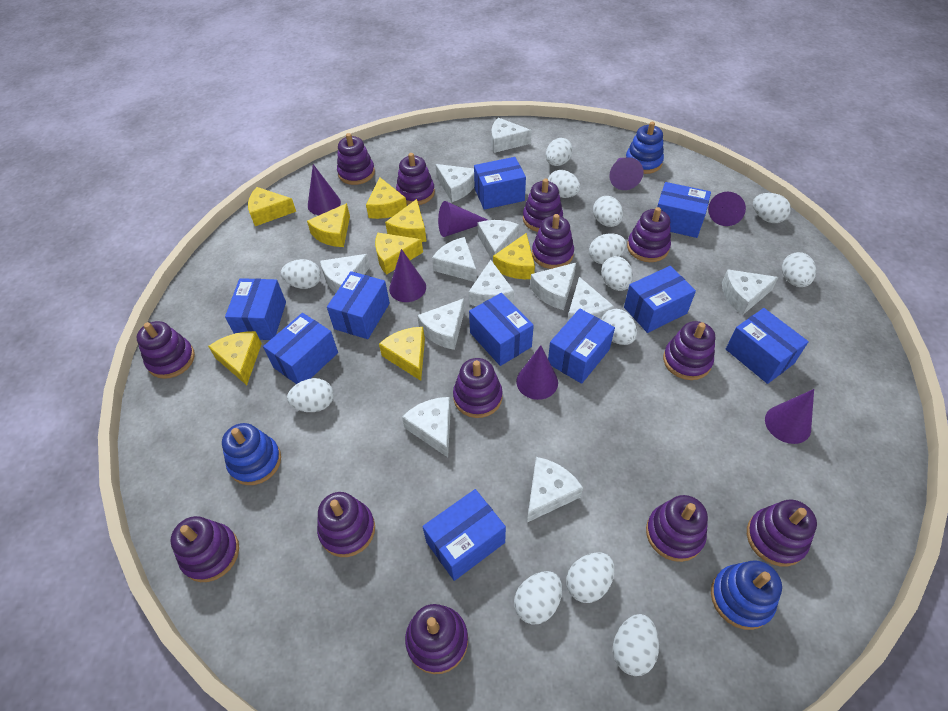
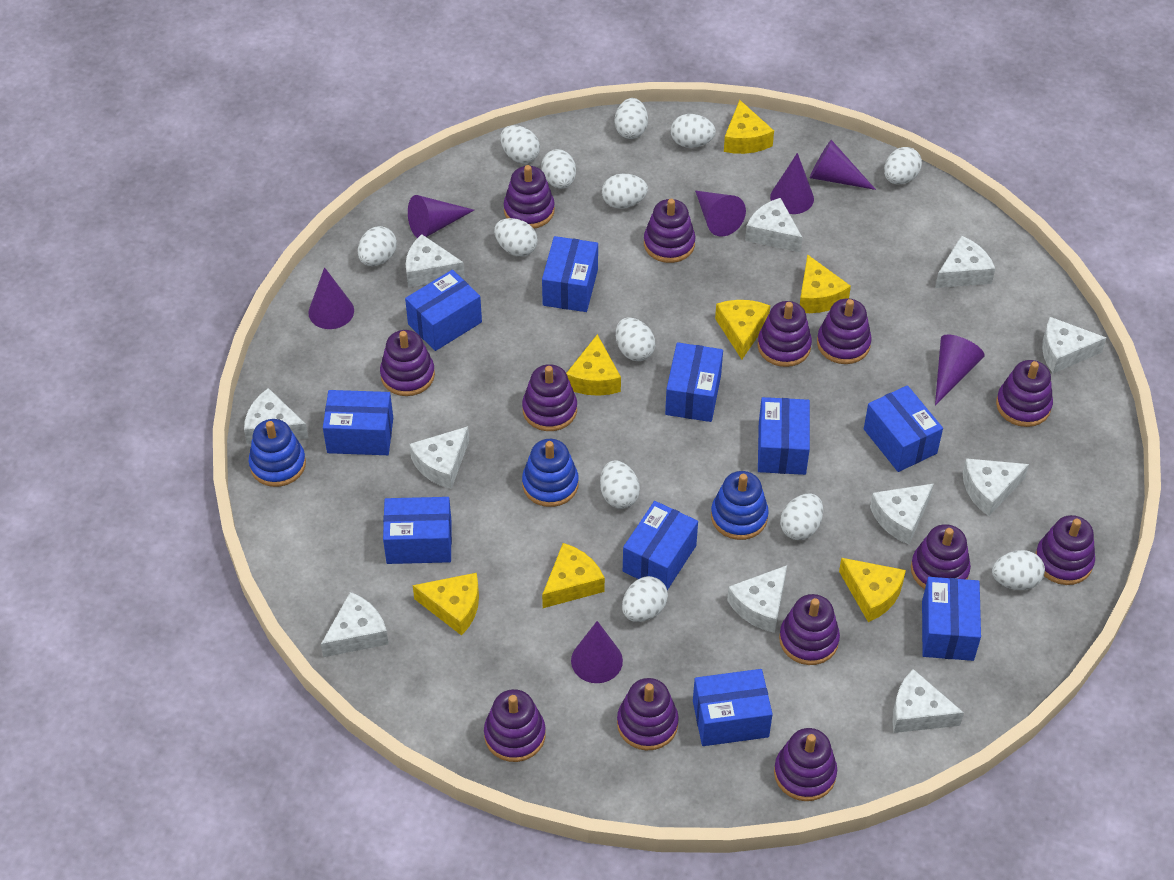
white cheese: 12 -> 11
yellow cheese: 8 -> 7

